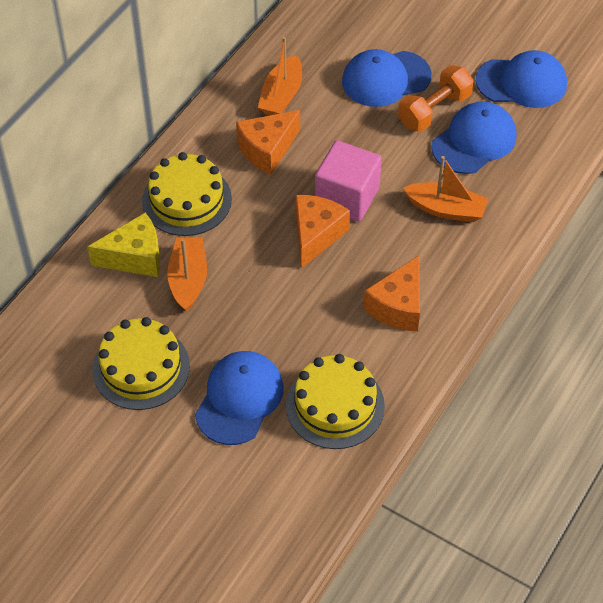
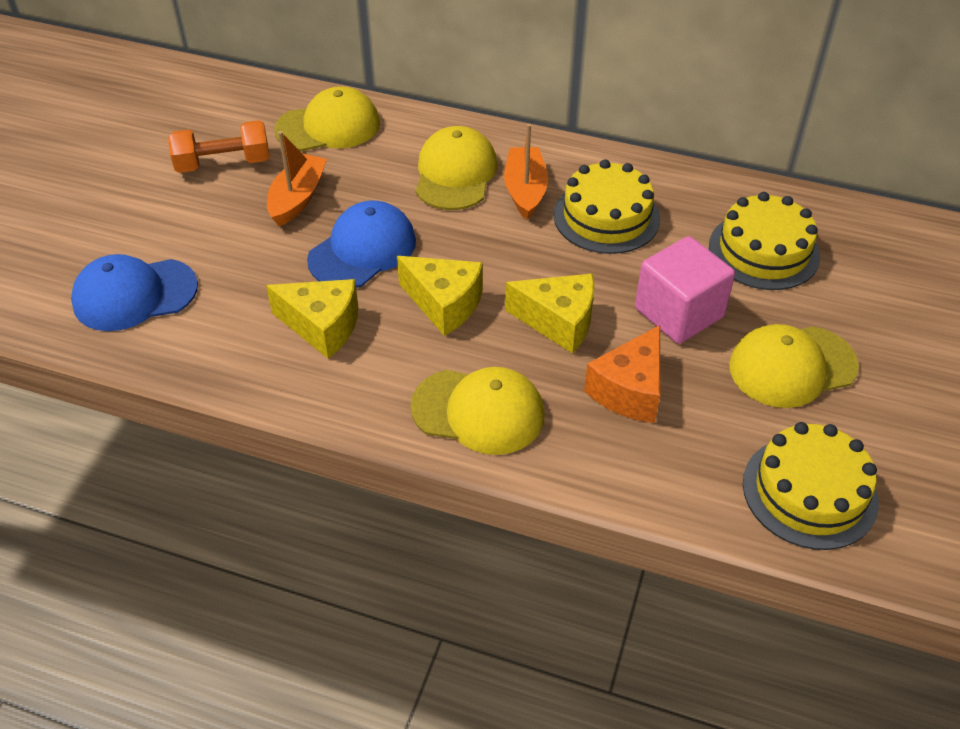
blue cap: 4 -> 2
orange boat: 3 -> 2
orange cheese: 3 -> 1
yellow cap: 0 -> 4
yellow cheese: 1 -> 3

